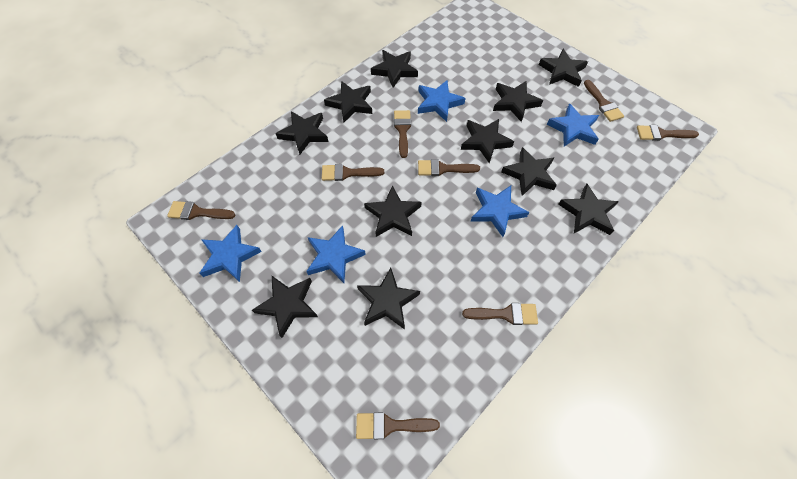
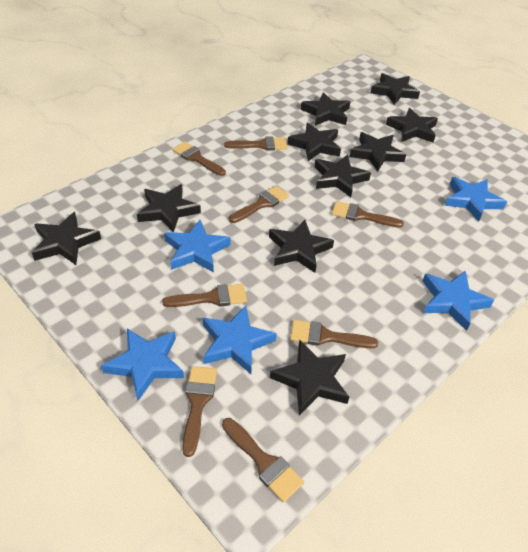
black star: 11 -> 10

